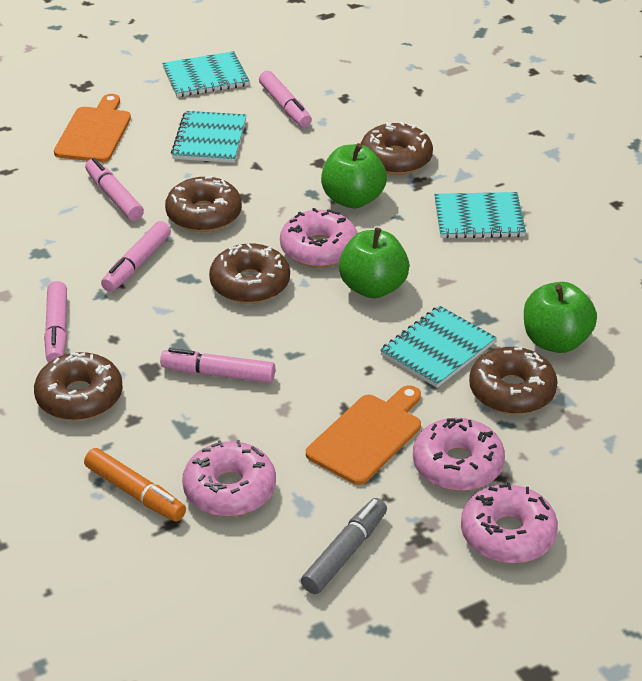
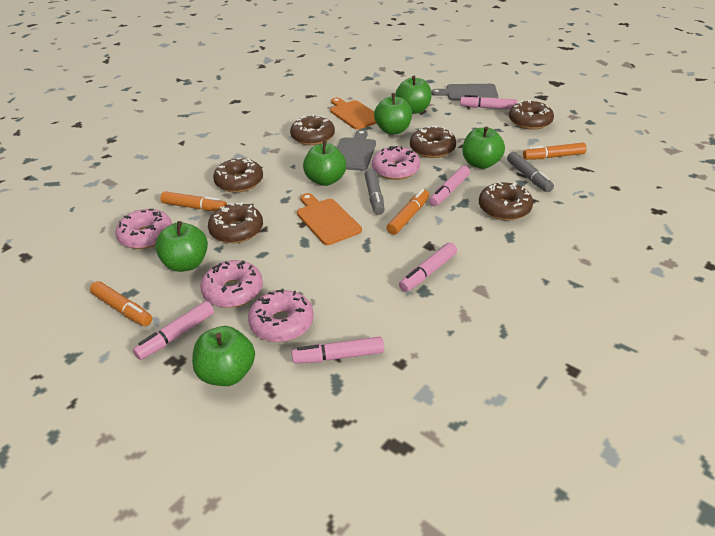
brown donut: 5 -> 6
green apple: 3 -> 6
grey cutting board: 0 -> 2
grey marker: 1 -> 2
orange marker: 1 -> 4
turquoise notebook: 4 -> 0

